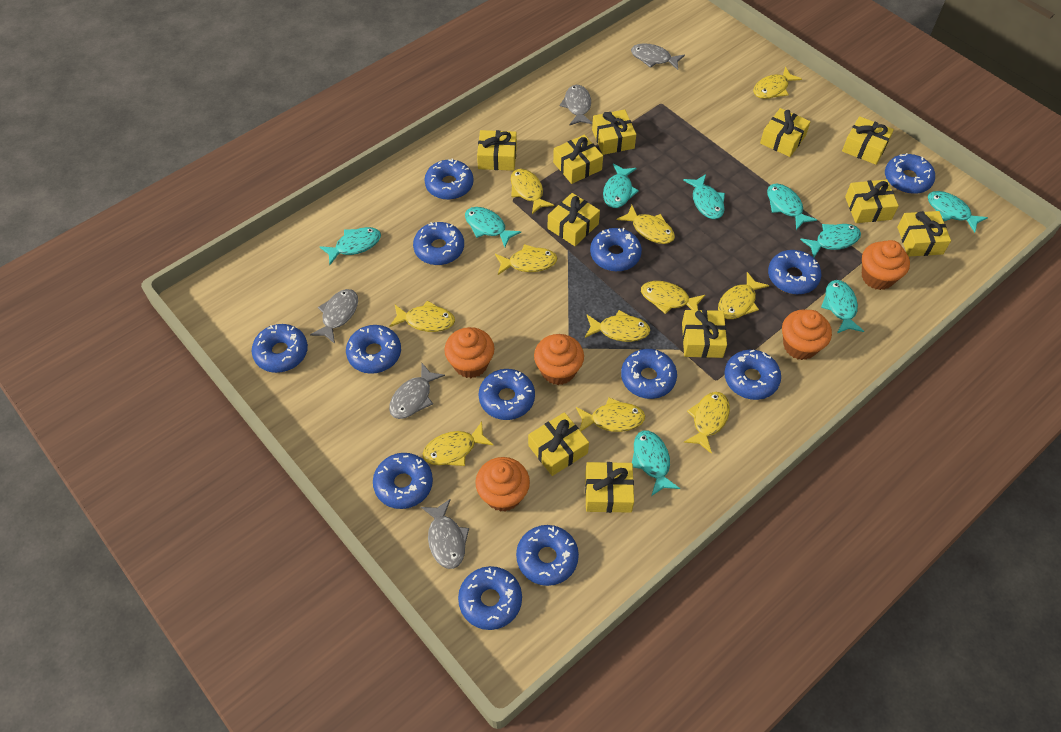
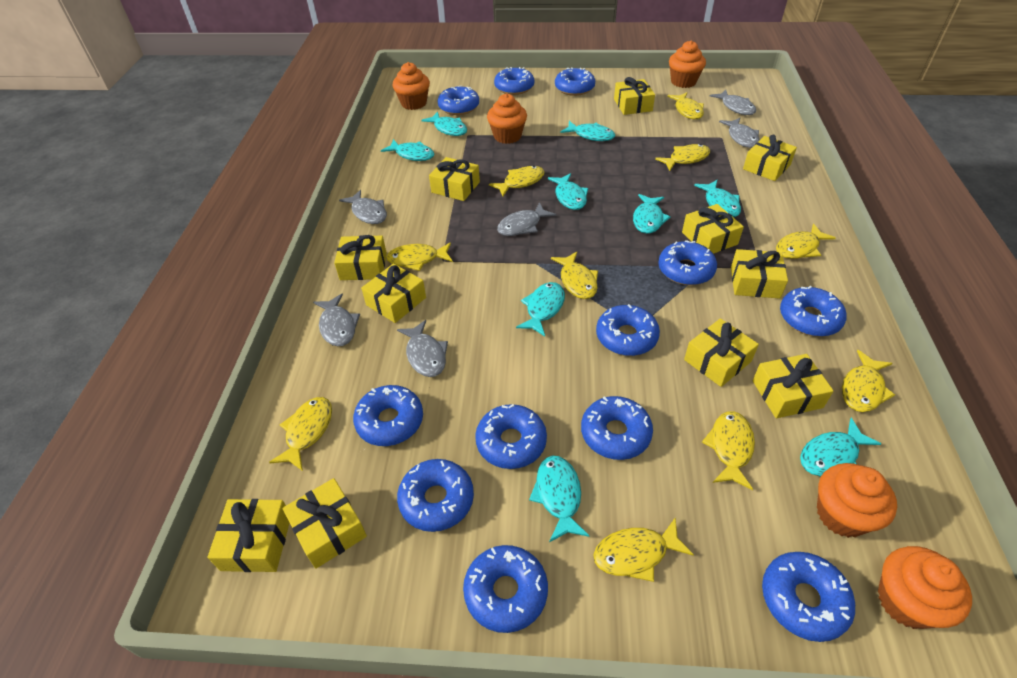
blue donut: 13 -> 12
grey fish: 5 -> 6
yellow fish: 11 -> 10

